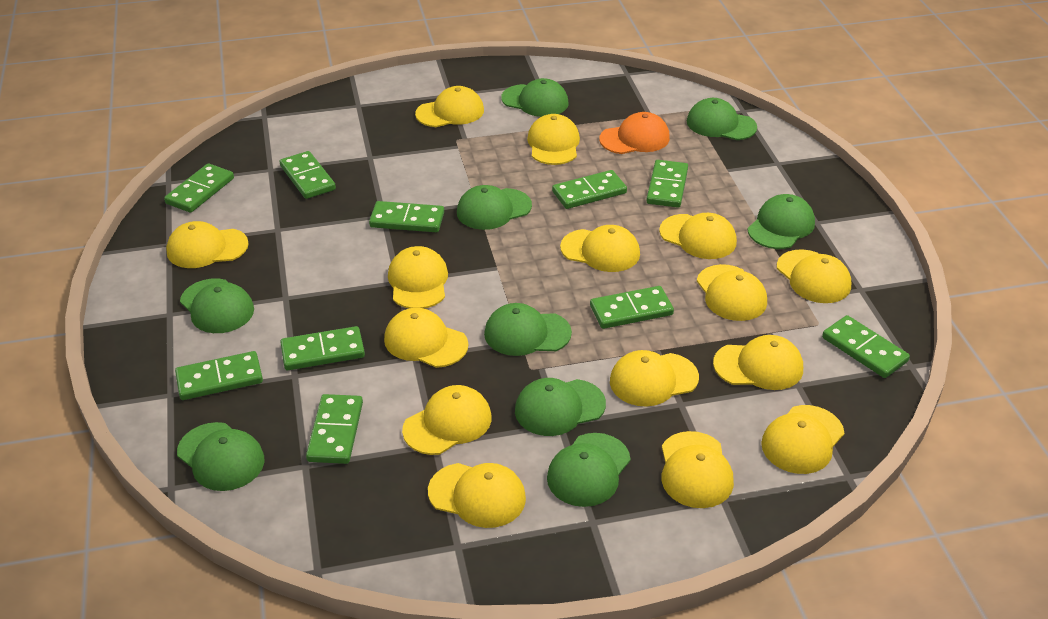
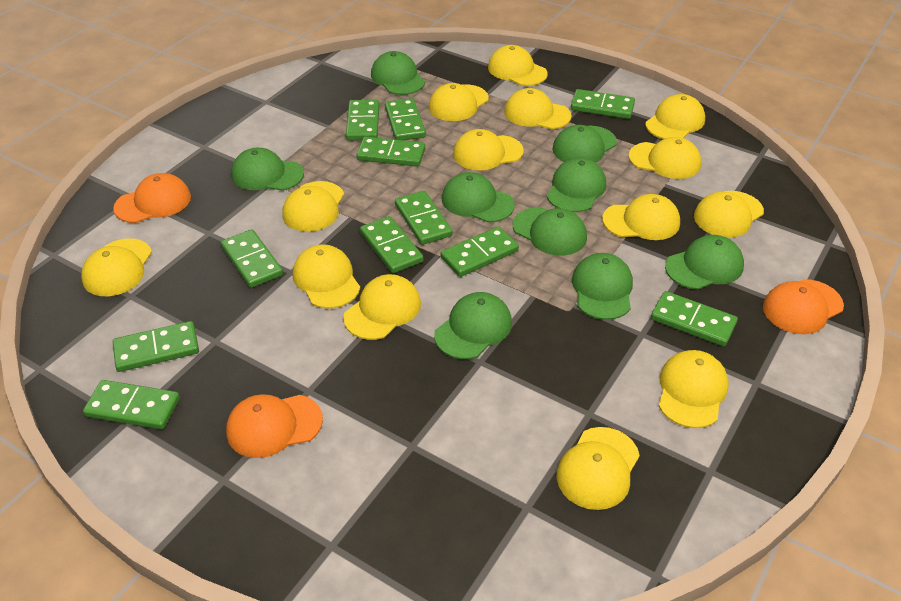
green domino: 10 -> 11
orange cap: 1 -> 3
yellow cap: 15 -> 14

